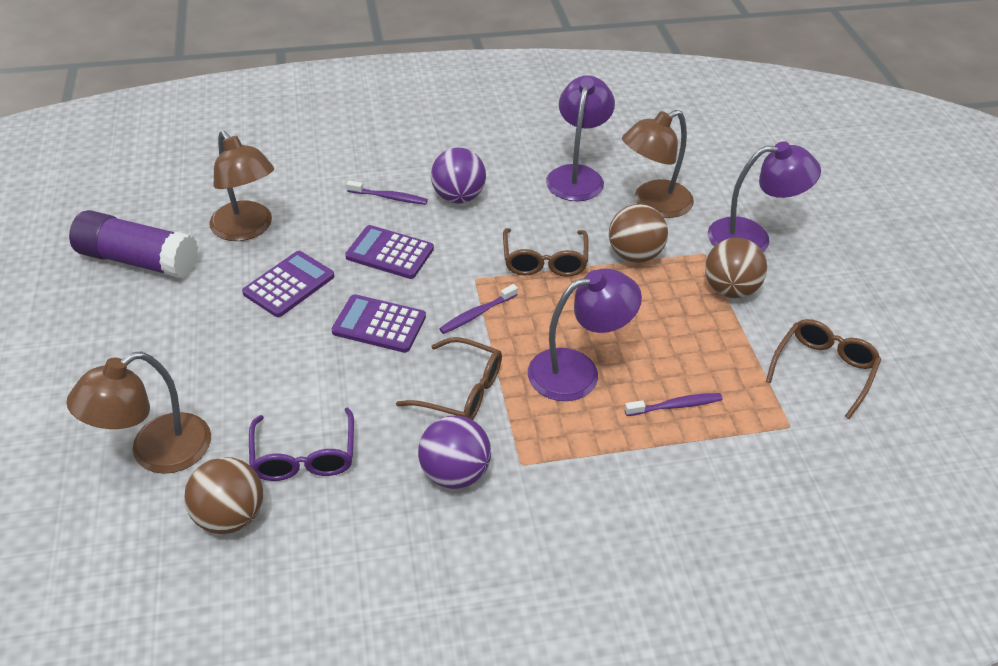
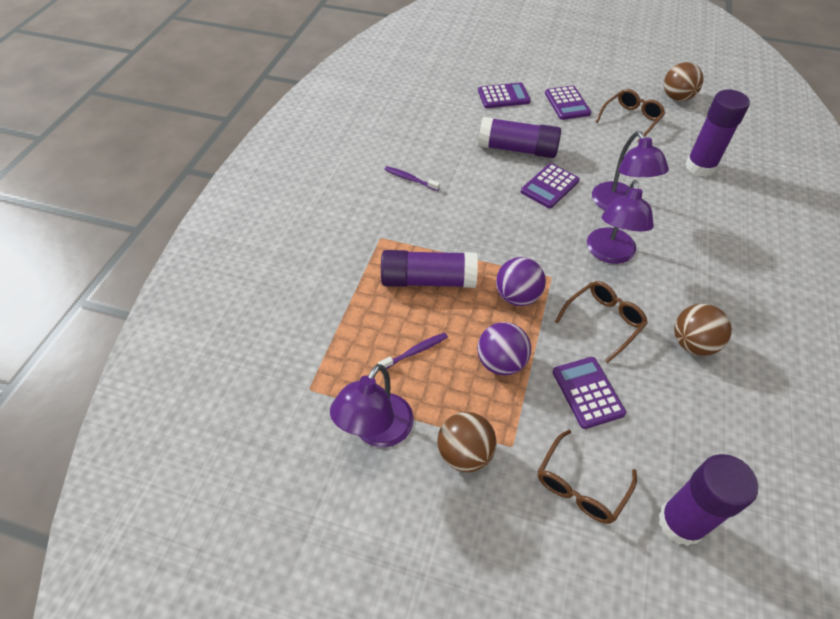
brown lamp: 3 -> 0
purple calculator: 3 -> 4
purple glasses: 1 -> 0
purple glue stick: 1 -> 4
purple toothbrush: 3 -> 2

